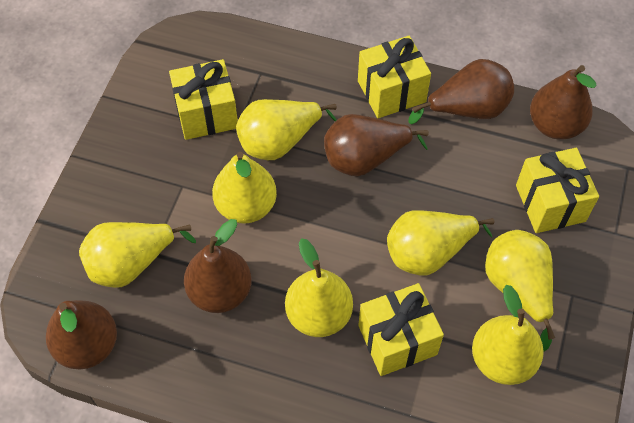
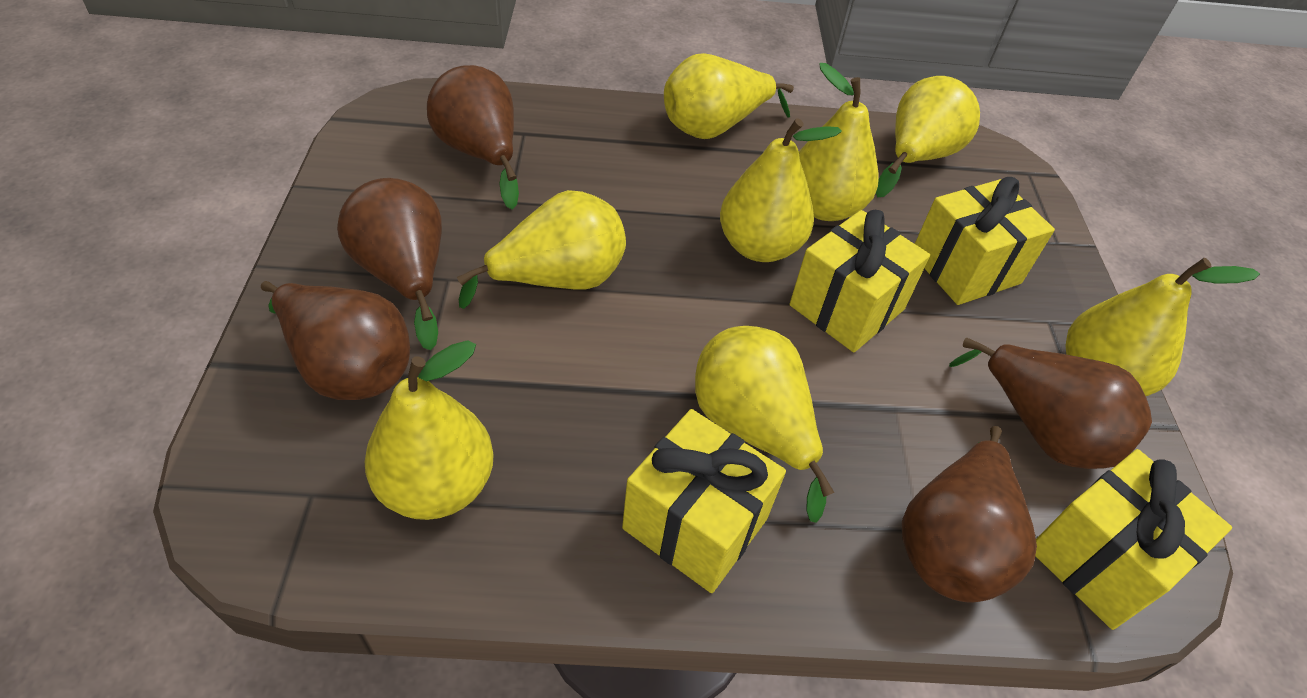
yellow pear: 7 -> 8

